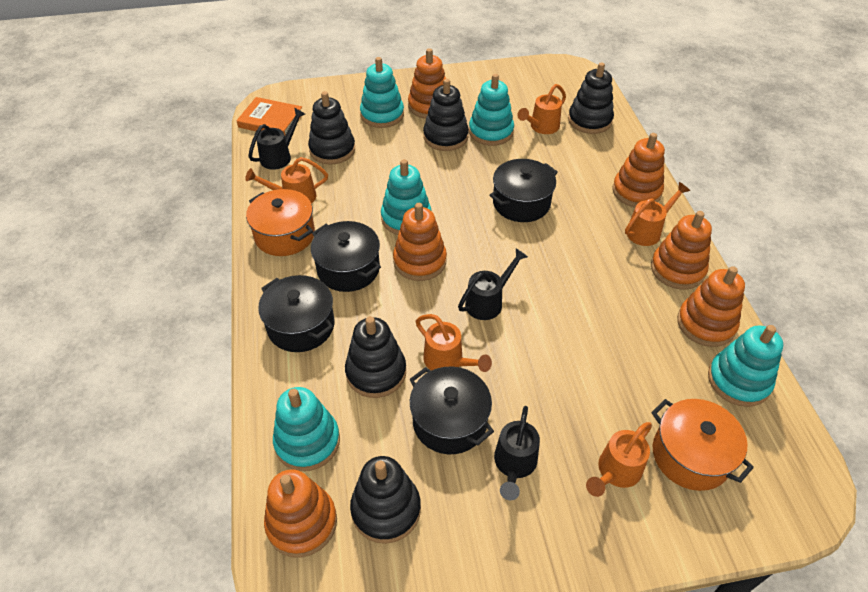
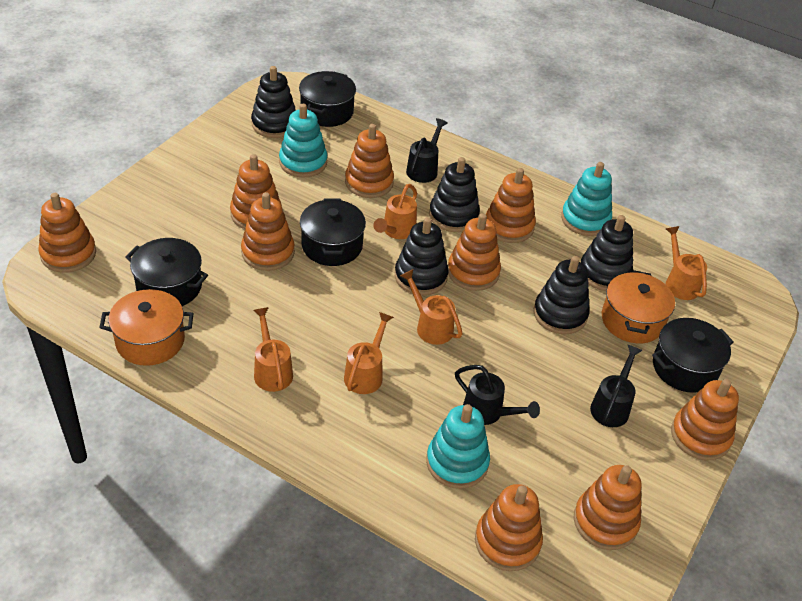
orange book: 1 -> 0
orange stacking toy: 6 -> 9
turquoise stacking toy: 5 -> 3

